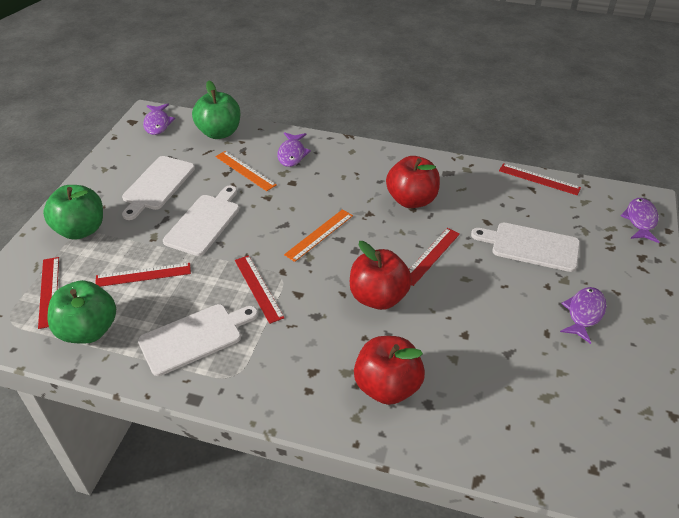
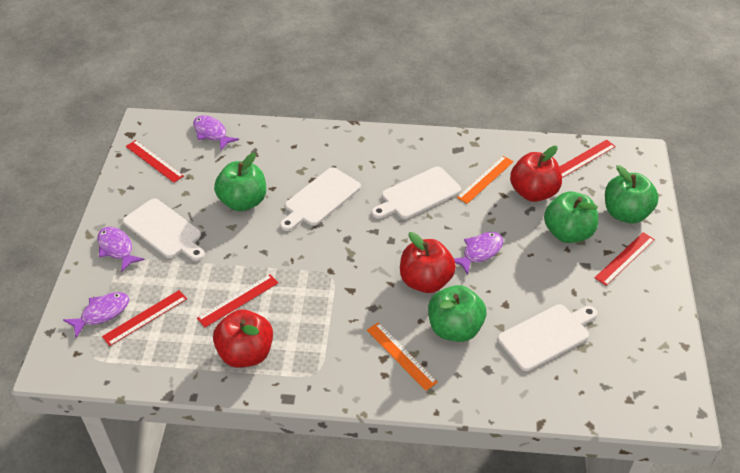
green apple: 3 -> 4

